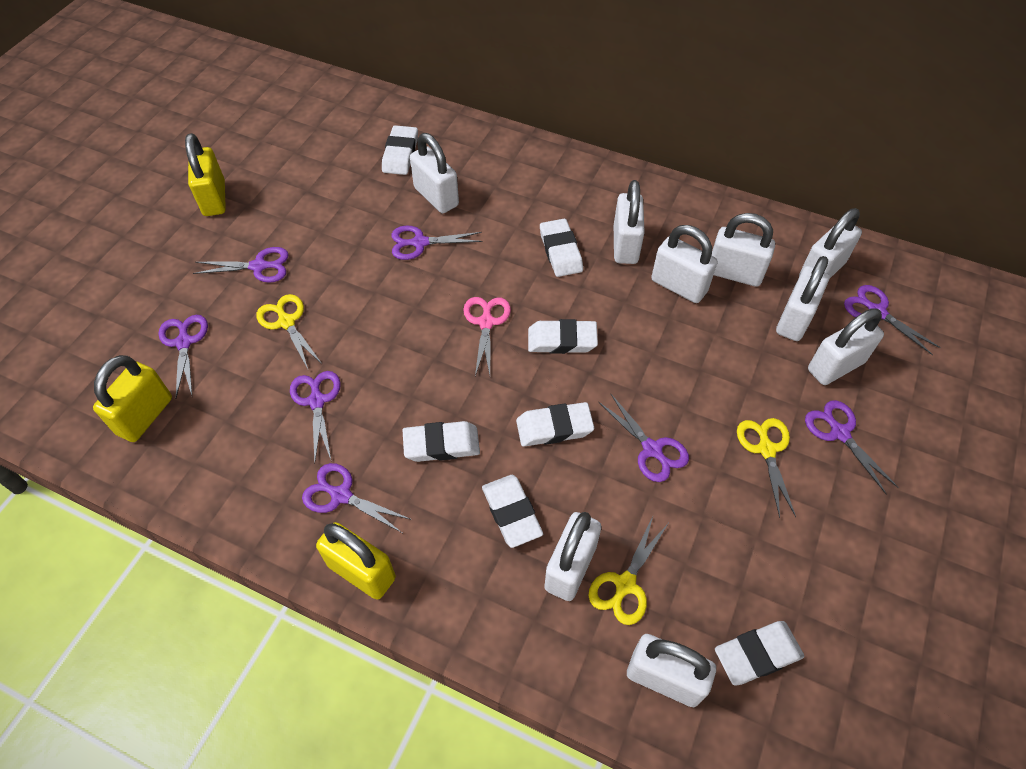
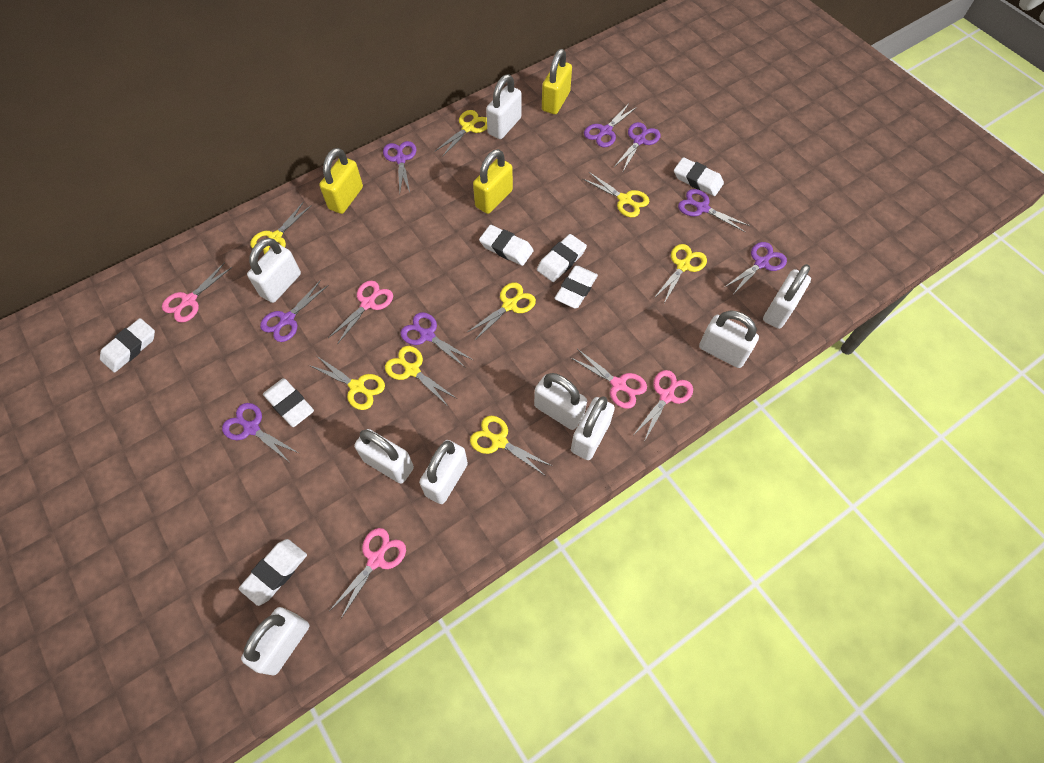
pink scissors: 1 -> 5
yellow scissors: 3 -> 8

